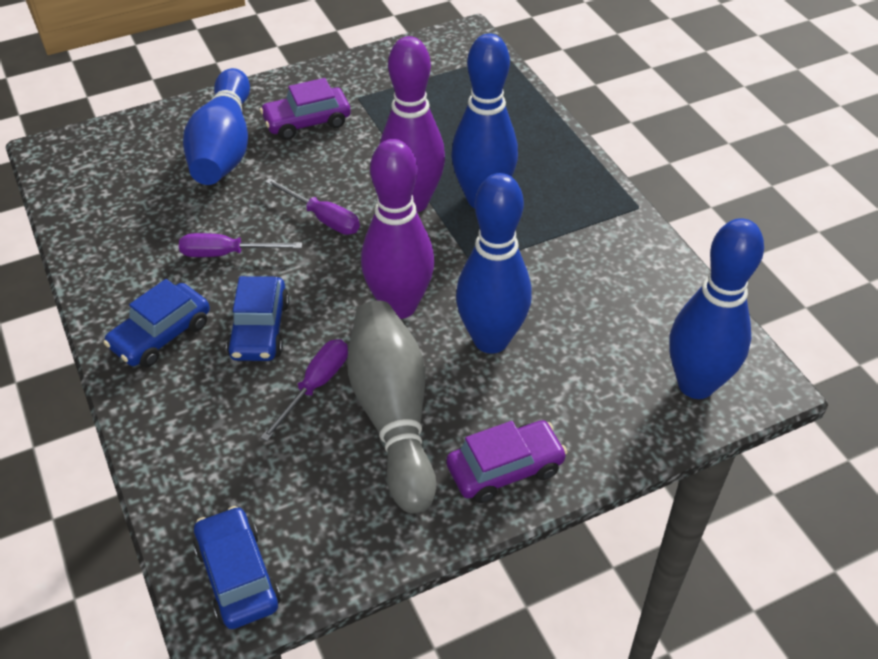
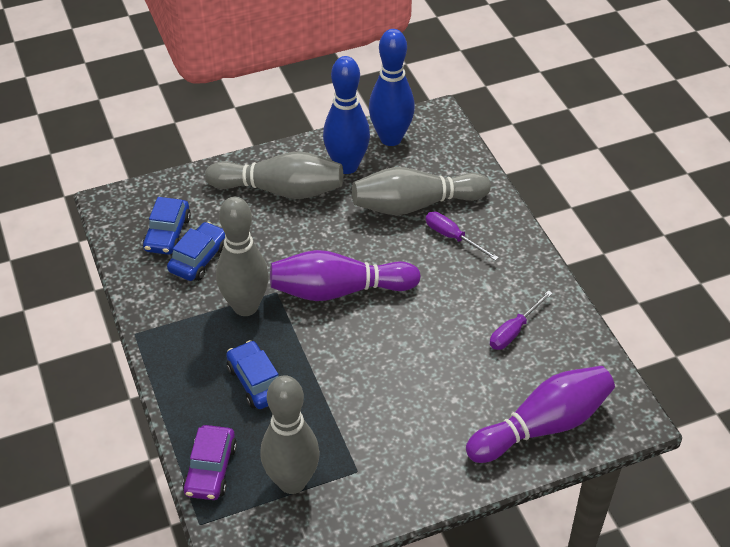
blue bowling pin: 4 -> 2
grey bowling pin: 1 -> 4
purple car: 2 -> 1
purple screwdriver: 3 -> 2

